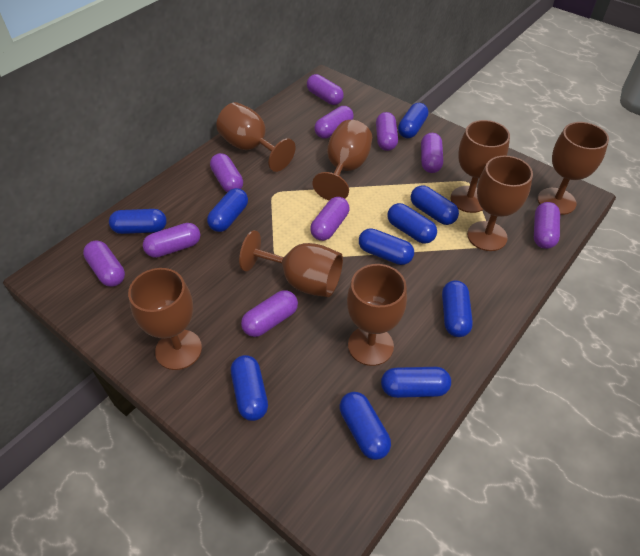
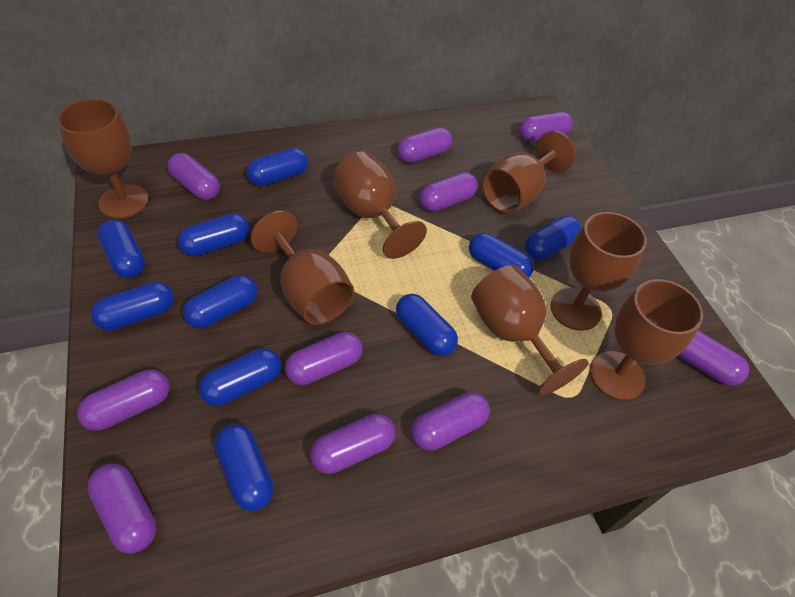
brown goblet: 8 -> 7

